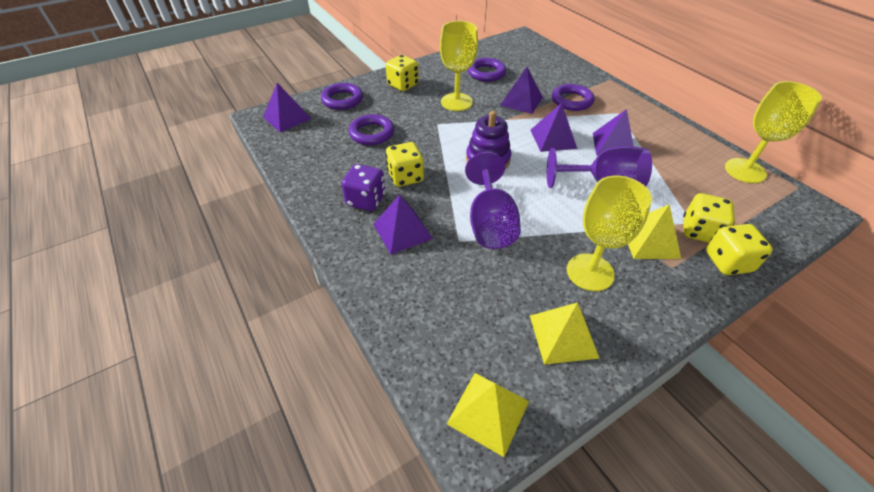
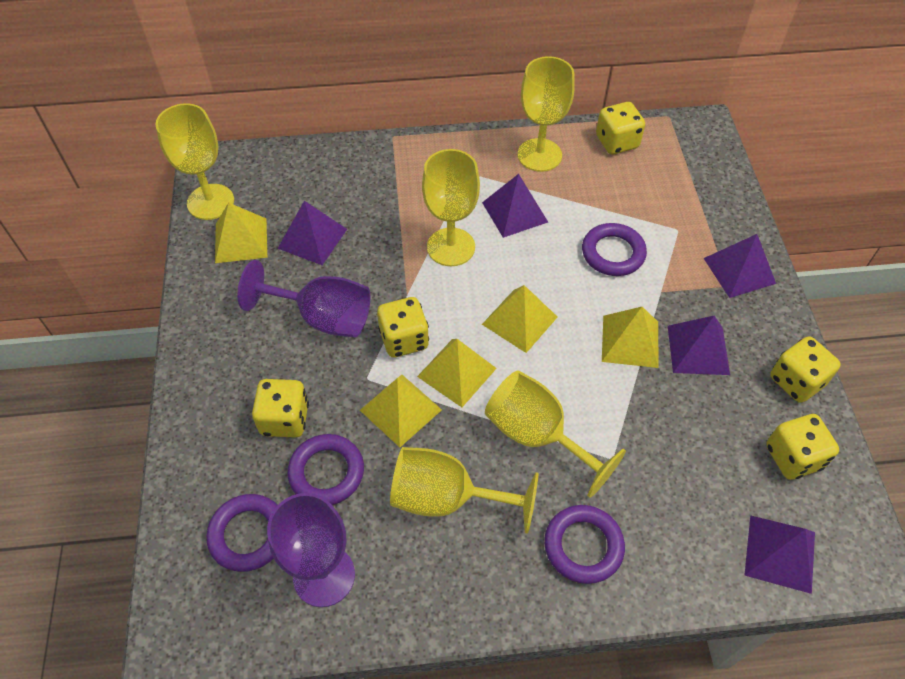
purple dice: 1 -> 0
purple stacking toy: 1 -> 0
yellow dice: 4 -> 5
yellow goblet: 3 -> 5
yellow pyramid: 3 -> 5

